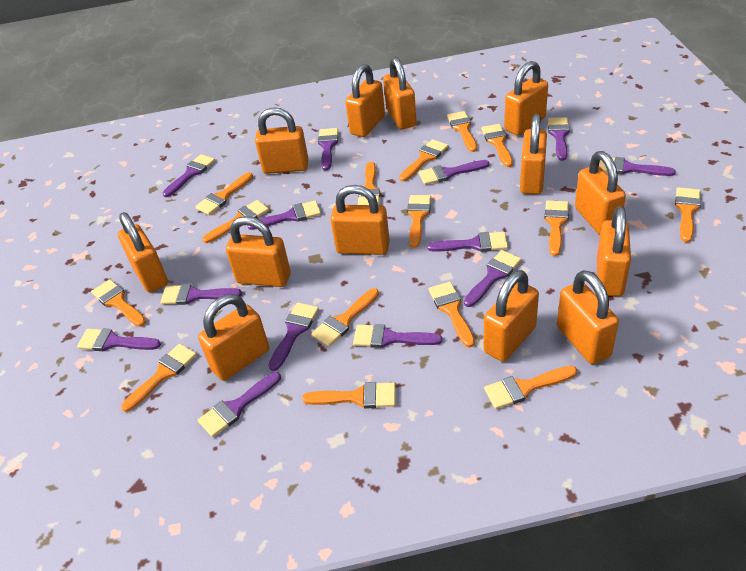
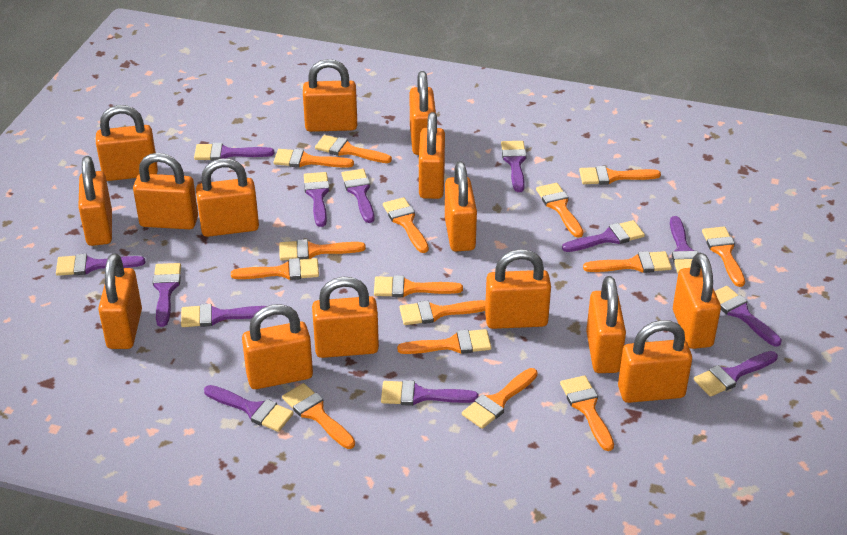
orange padlock: 13 -> 15

